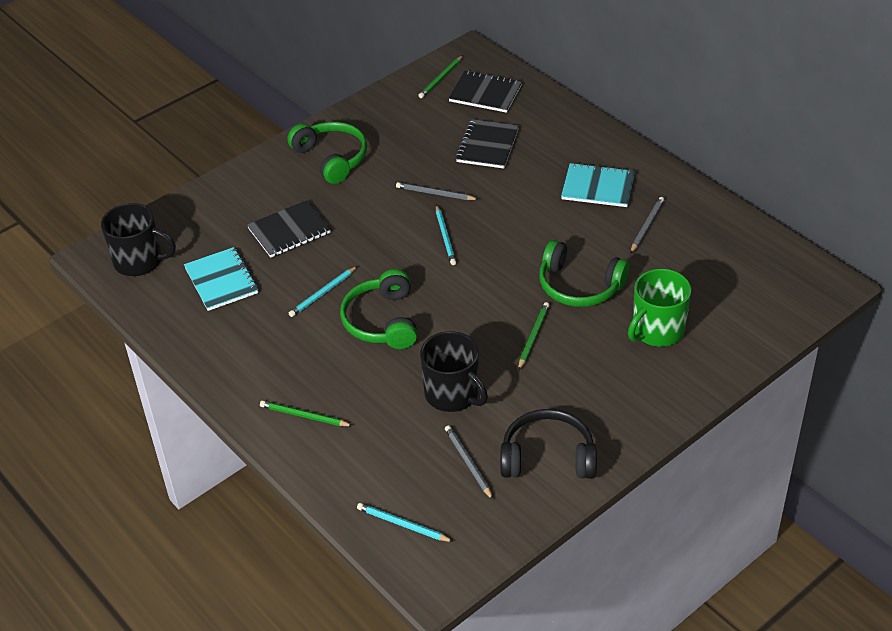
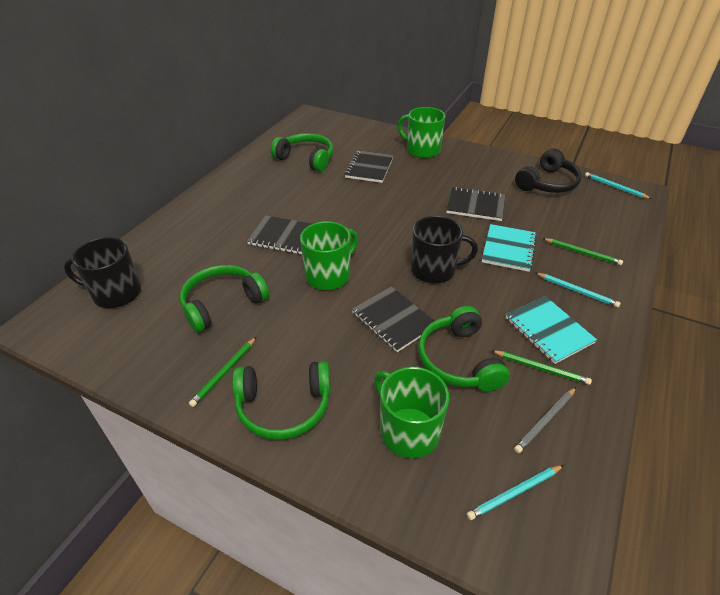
black notebook: 3 -> 4
green headphones: 3 -> 4
green mug: 1 -> 3
grey pencil: 3 -> 1

